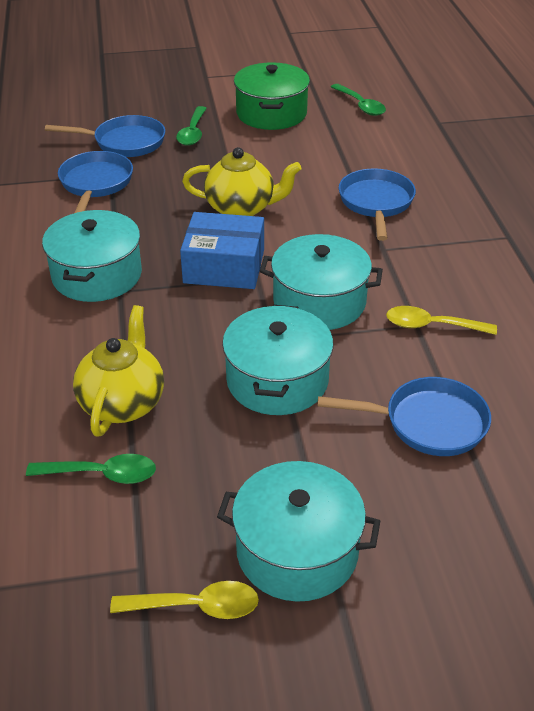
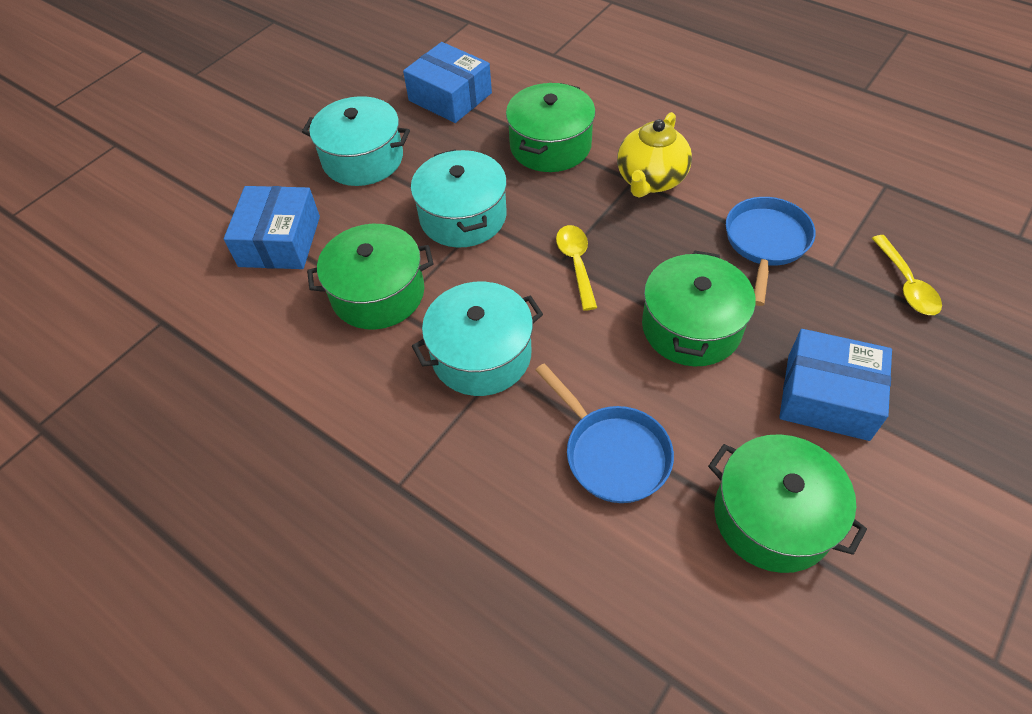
blue box: 1 -> 3
blue pan: 4 -> 2
green pot: 1 -> 4
green spoon: 3 -> 0
turquoise pot: 4 -> 3
yellow teapot: 2 -> 1

